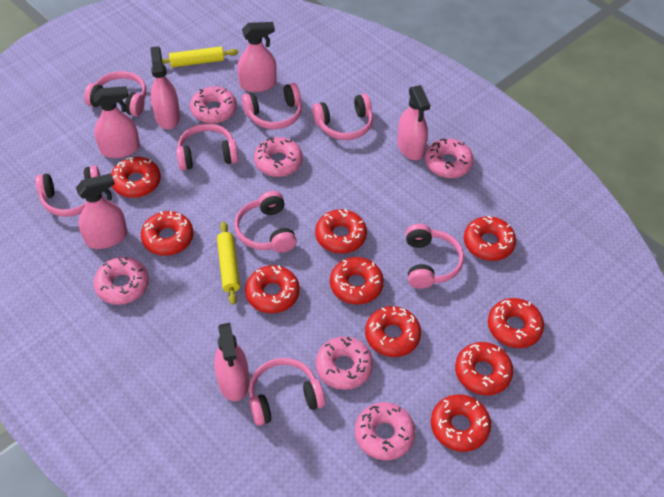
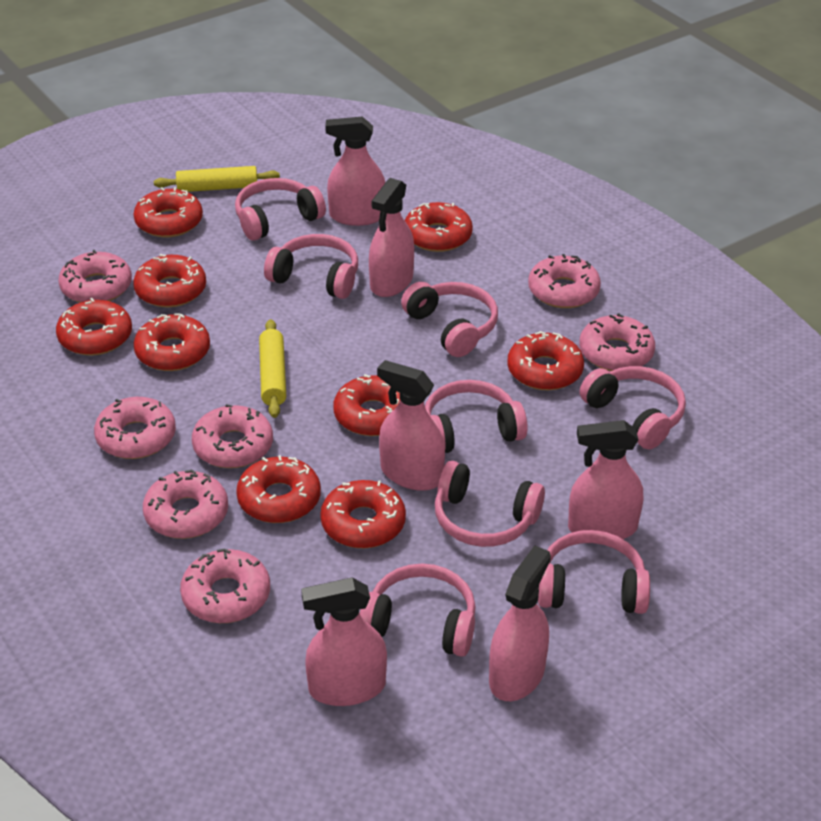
pink donut: 6 -> 7
red donut: 10 -> 9

